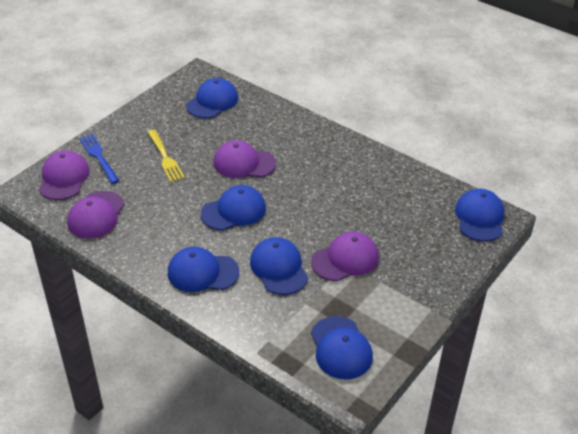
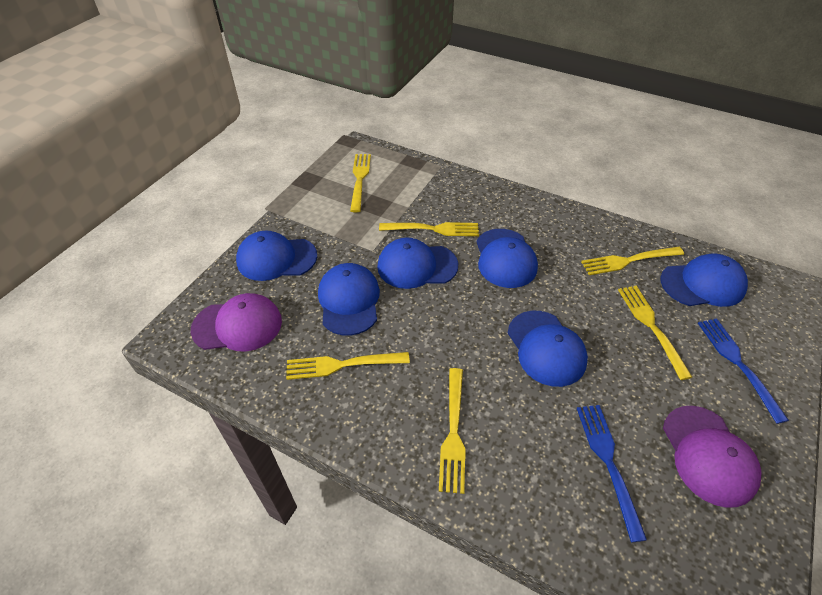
blue fork: 1 -> 2
purple cap: 4 -> 2
yellow fork: 1 -> 6

